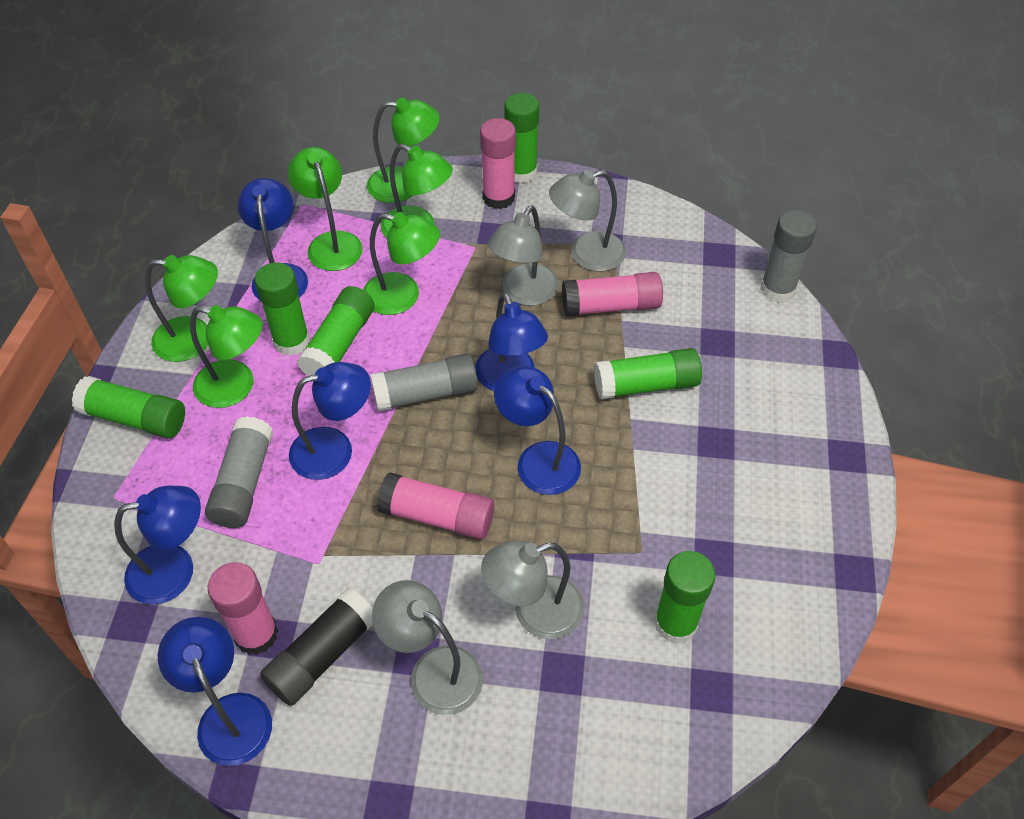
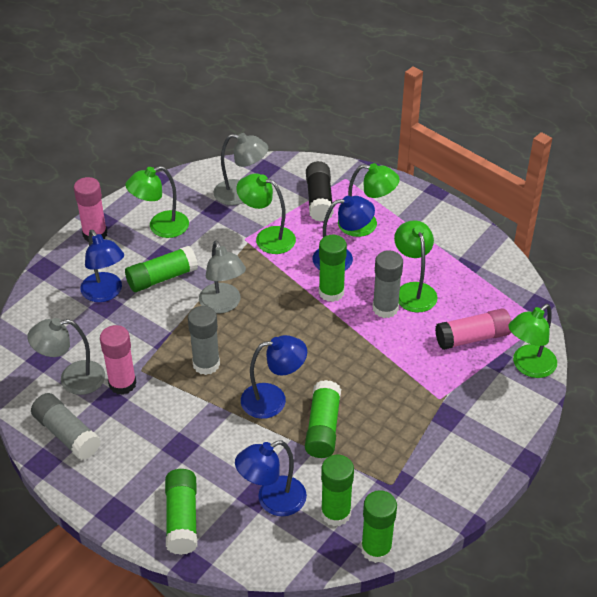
blue lamp: 6 -> 4
green lamp: 6 -> 5
grey lamp: 4 -> 3
pink glue stick: 4 -> 3

